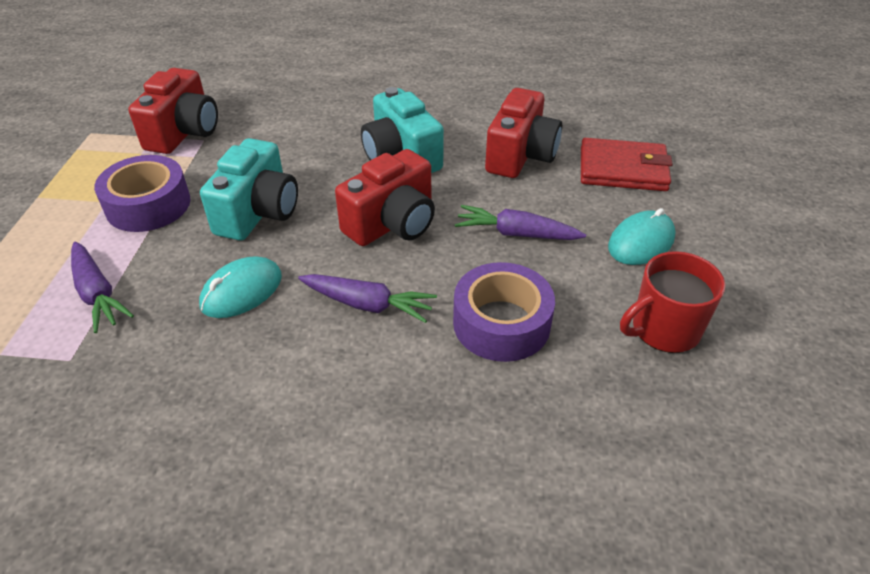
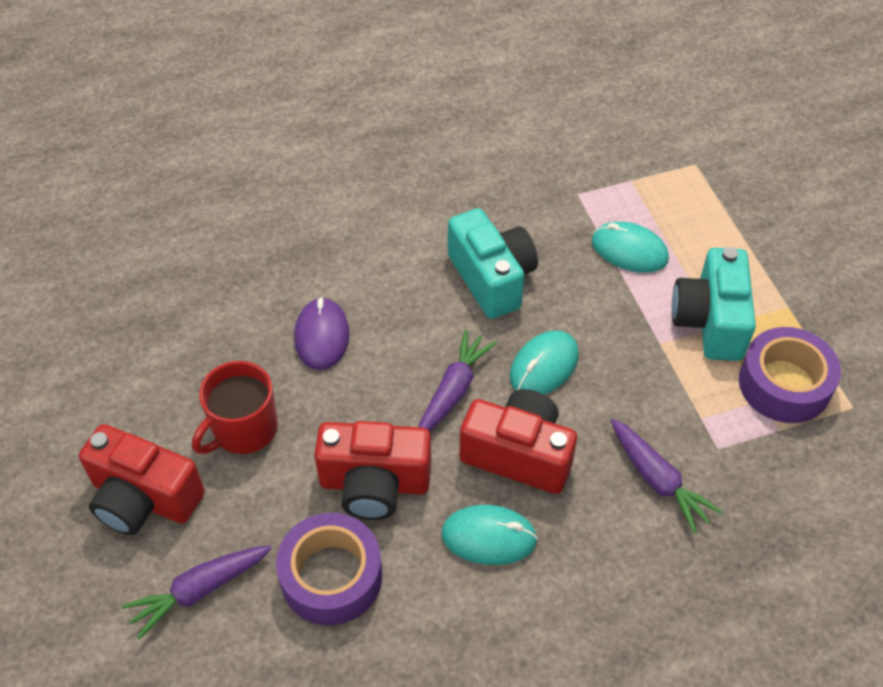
purple mouse: 0 -> 1
red wallet: 1 -> 0
turquoise mouse: 2 -> 3

